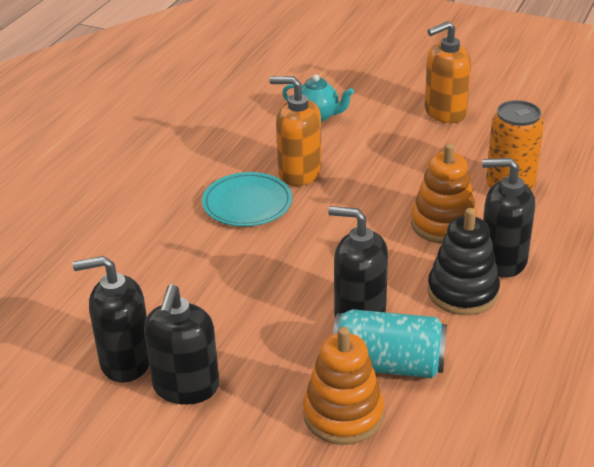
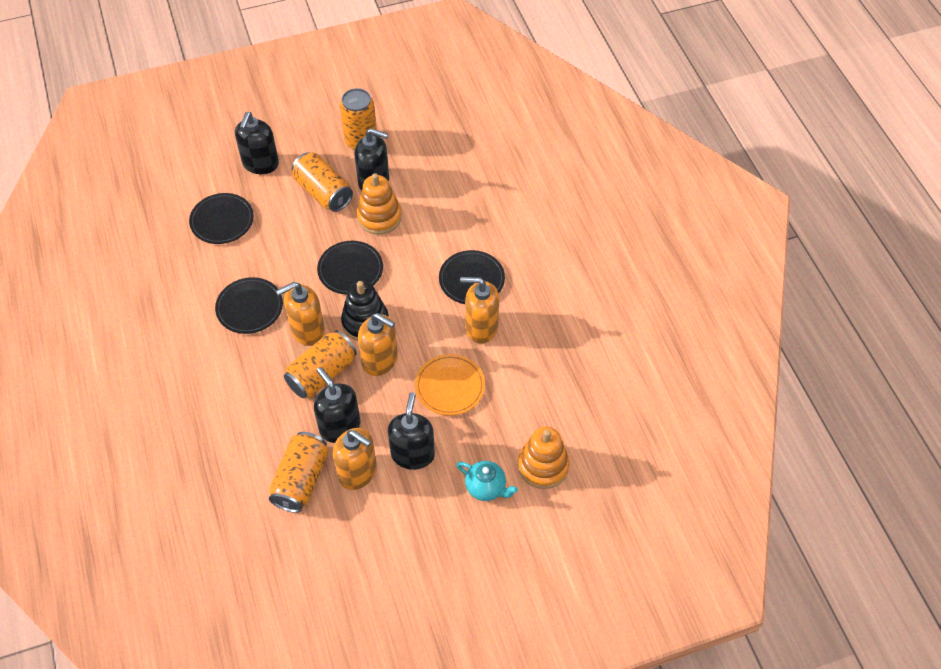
black plate: 0 -> 4
orange can: 1 -> 4
orange plate: 0 -> 1
orange soap dispenser: 2 -> 4
turquoise can: 1 -> 0
turquoise plate: 1 -> 0

